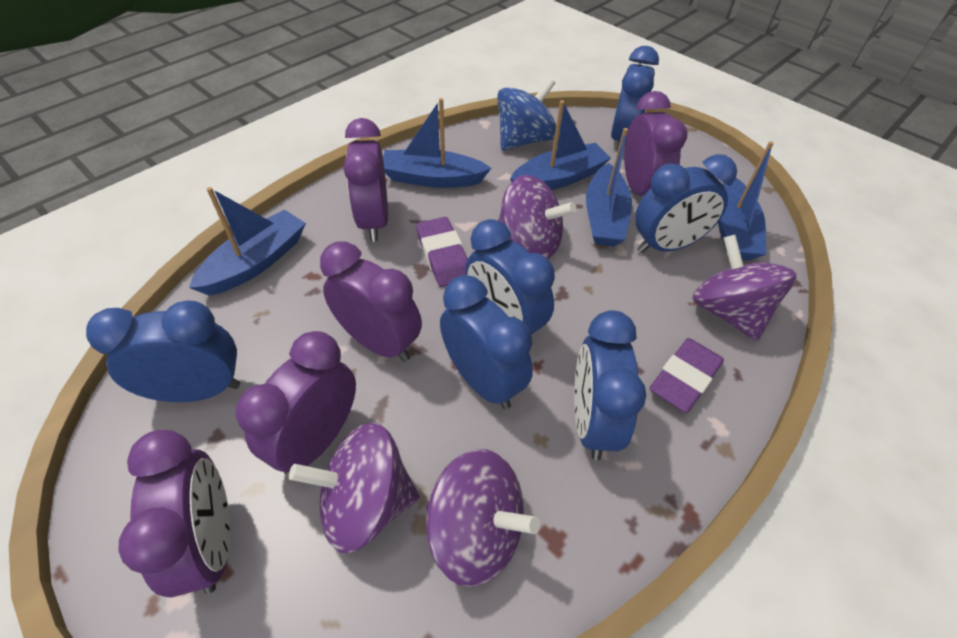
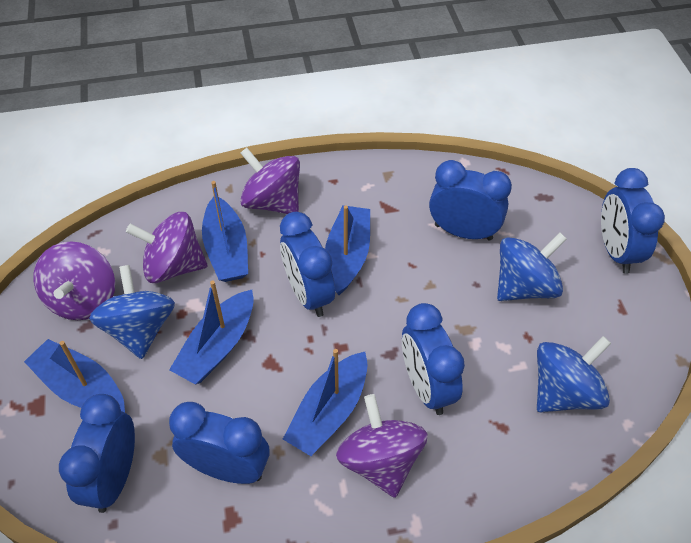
blue spinning top: 1 -> 3
purple clock: 5 -> 0
purple eraser: 2 -> 0

